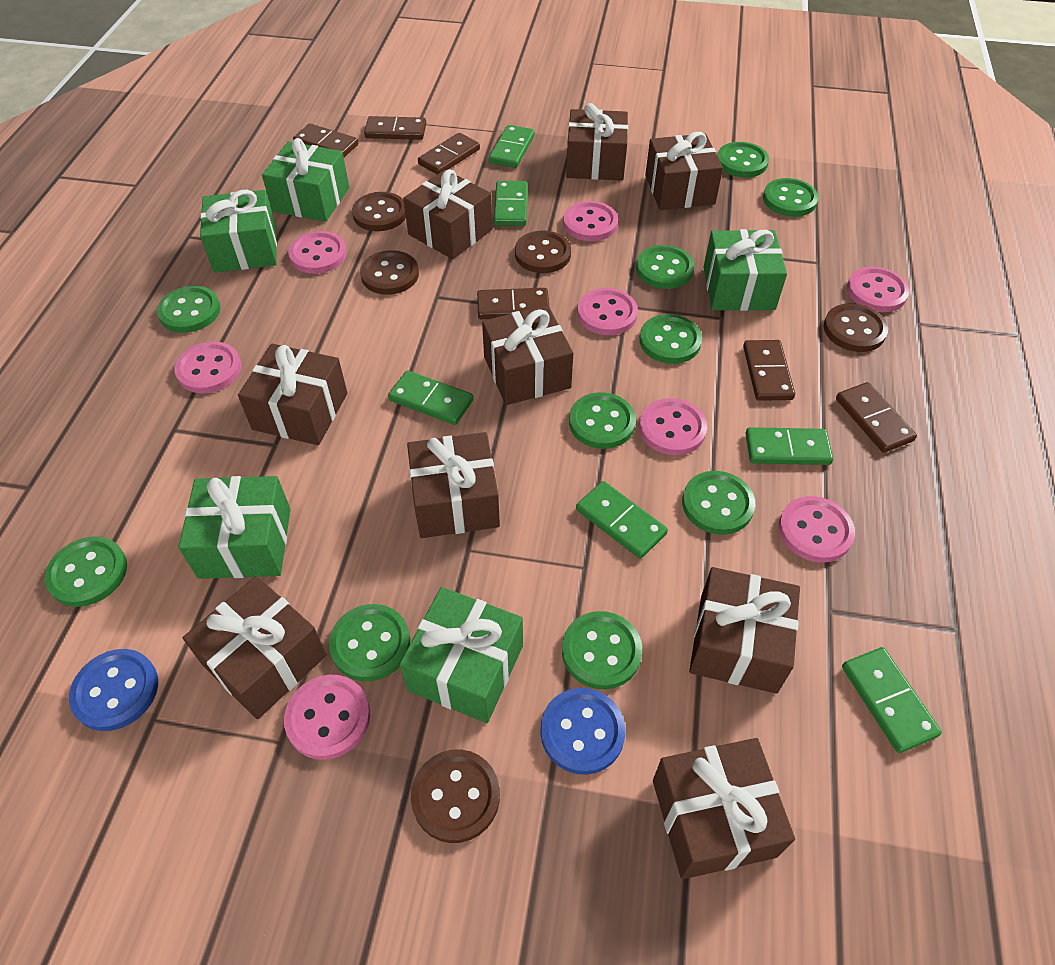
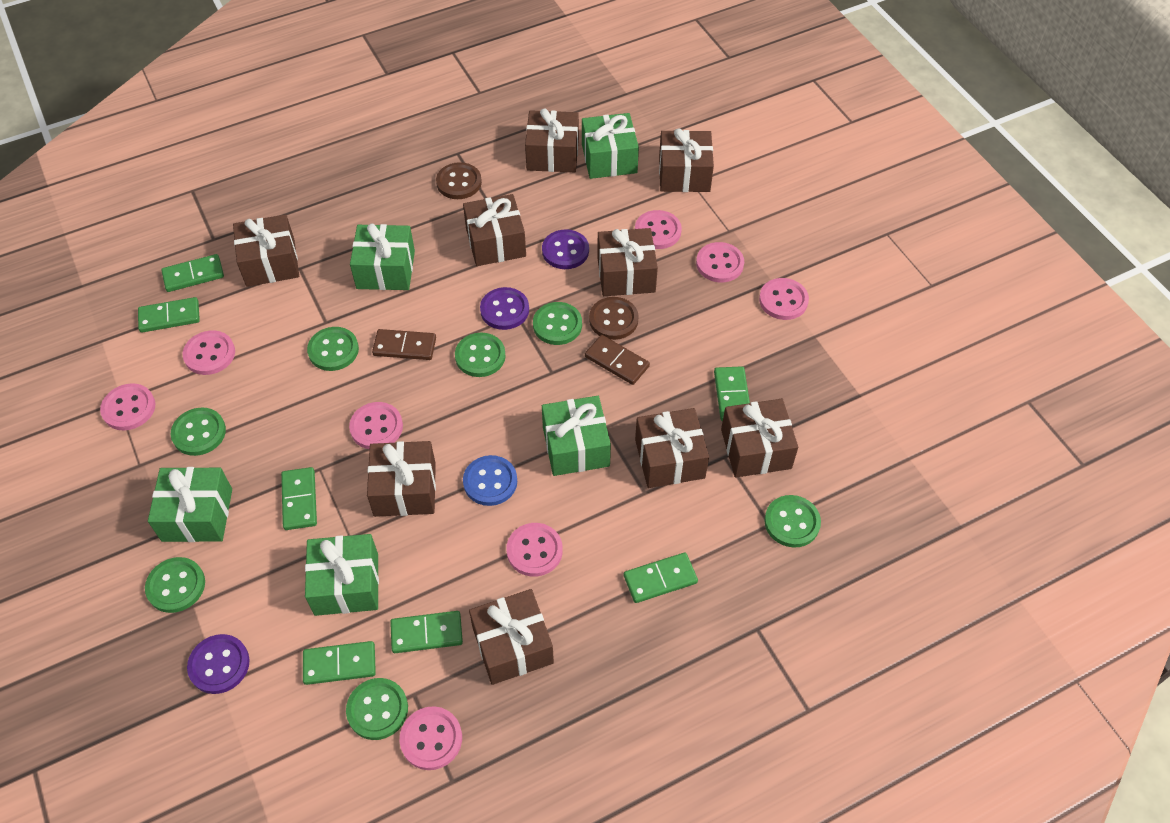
blue button: 2 -> 1
brown button: 5 -> 2
brown domino: 6 -> 2
green button: 10 -> 7
green domino: 6 -> 7
purple button: 0 -> 3

